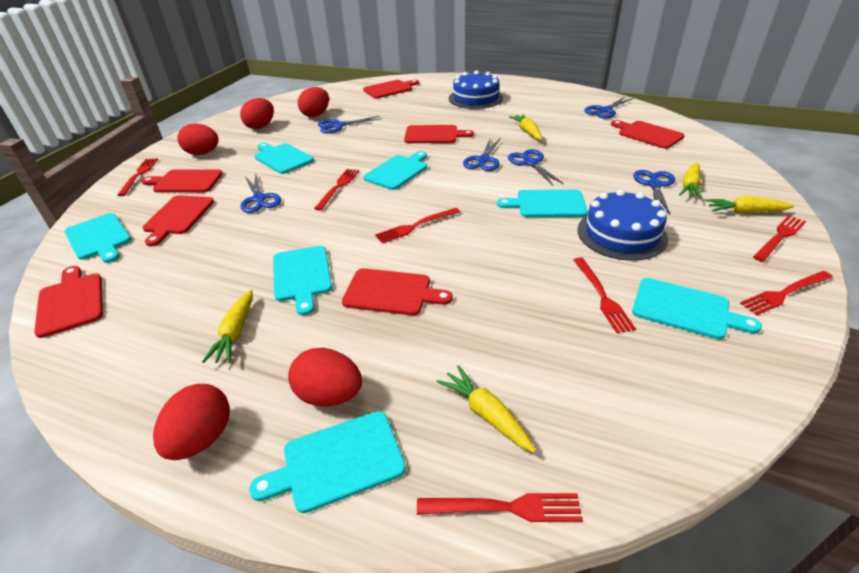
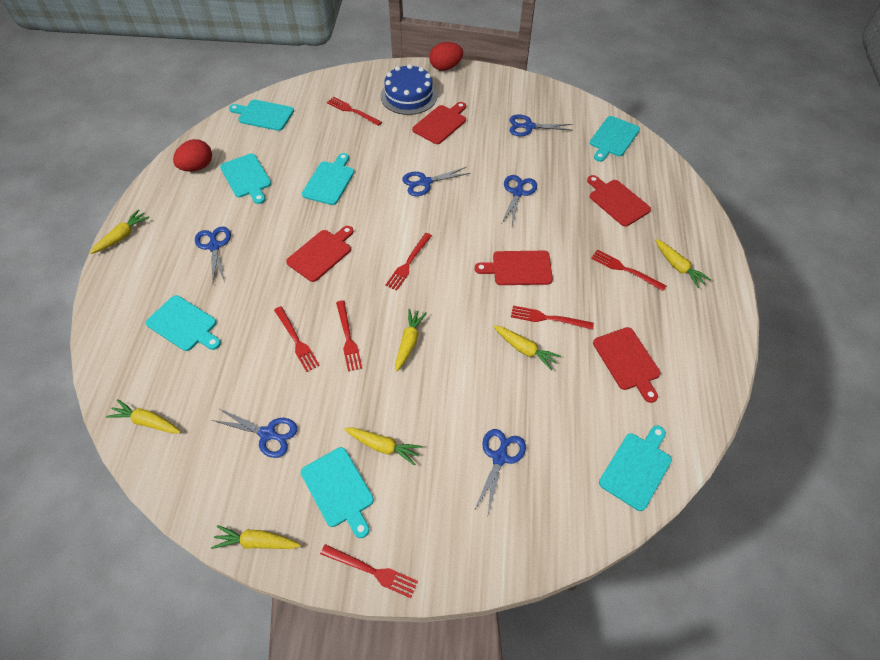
blue cake: 2 -> 1
red cutting board: 7 -> 5
red egg: 5 -> 2
yellow carrot: 5 -> 7

